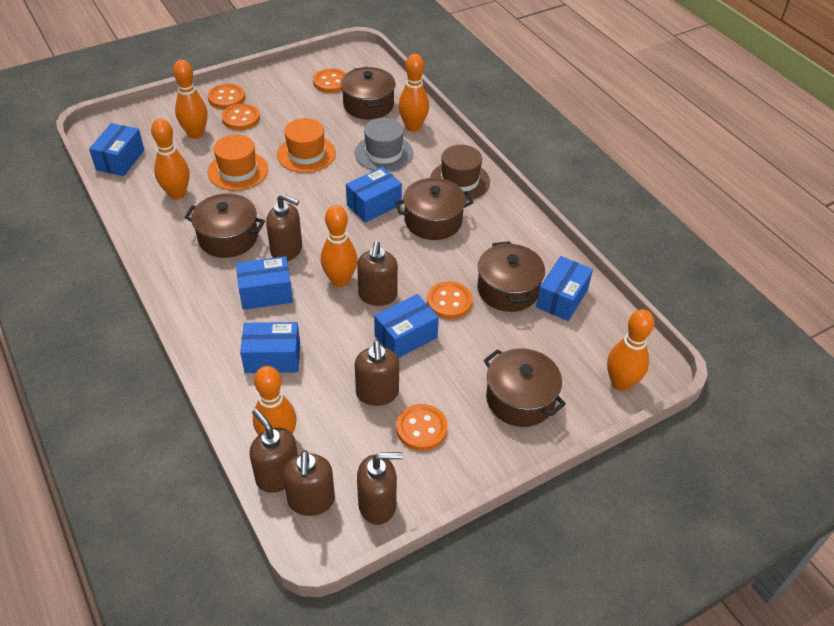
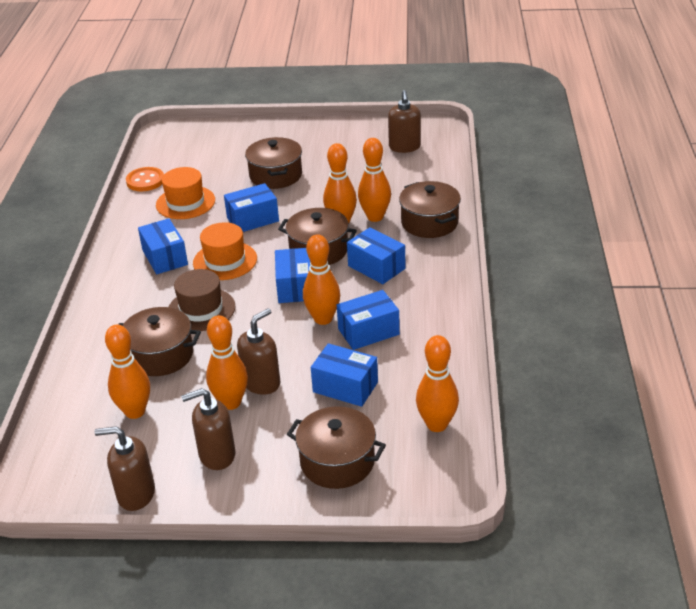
brown soap dispenser: 6 -> 4
grey hat: 1 -> 0
orange button: 5 -> 1

